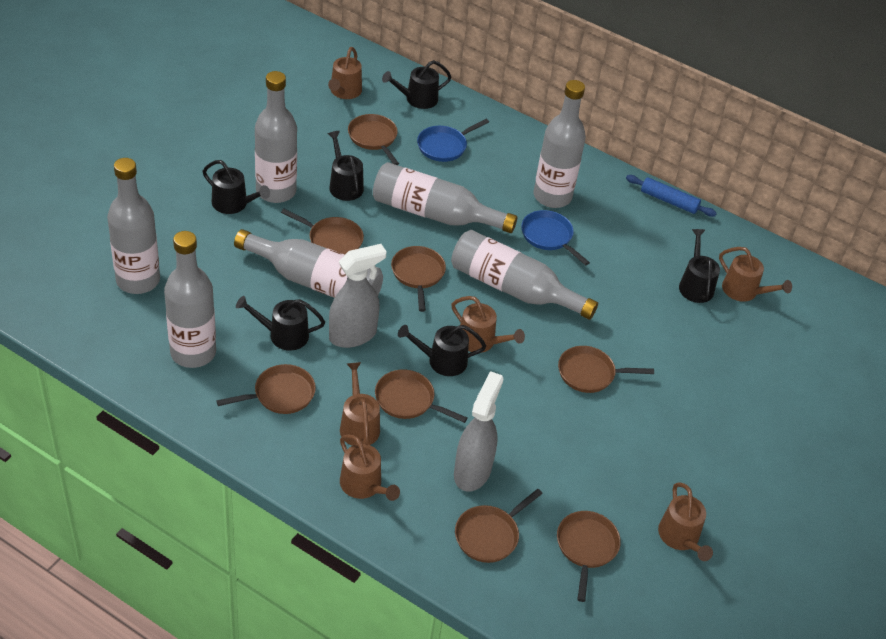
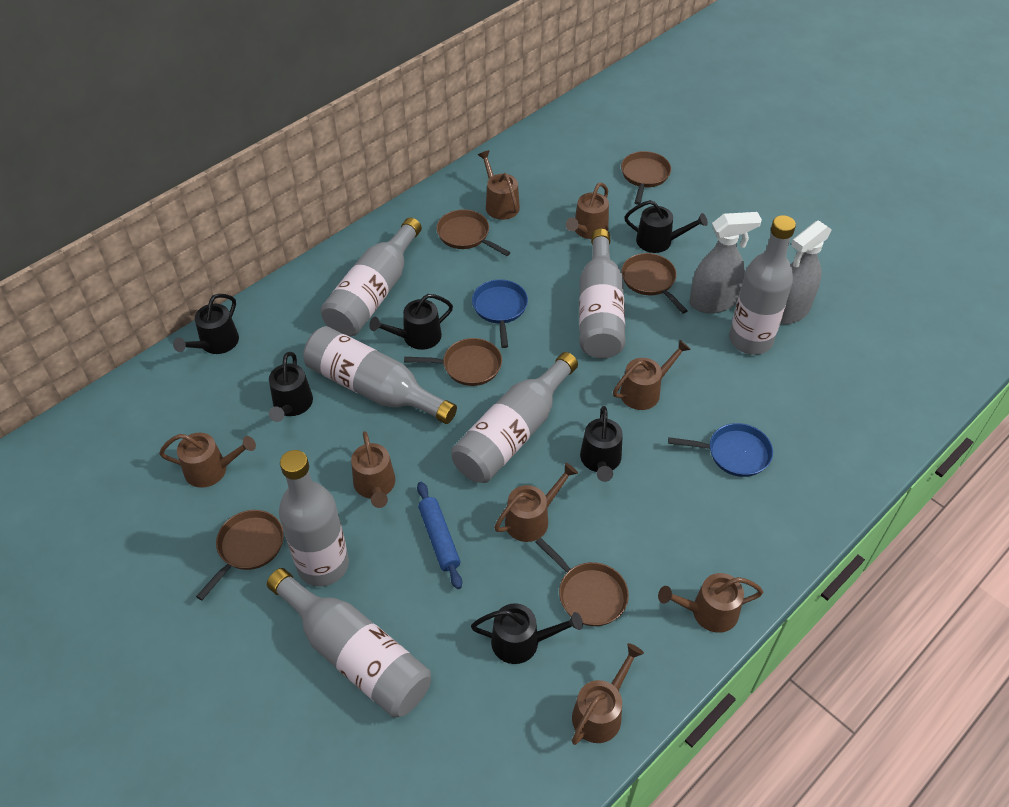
brown pan: 8 -> 6
brown watering can: 6 -> 8

